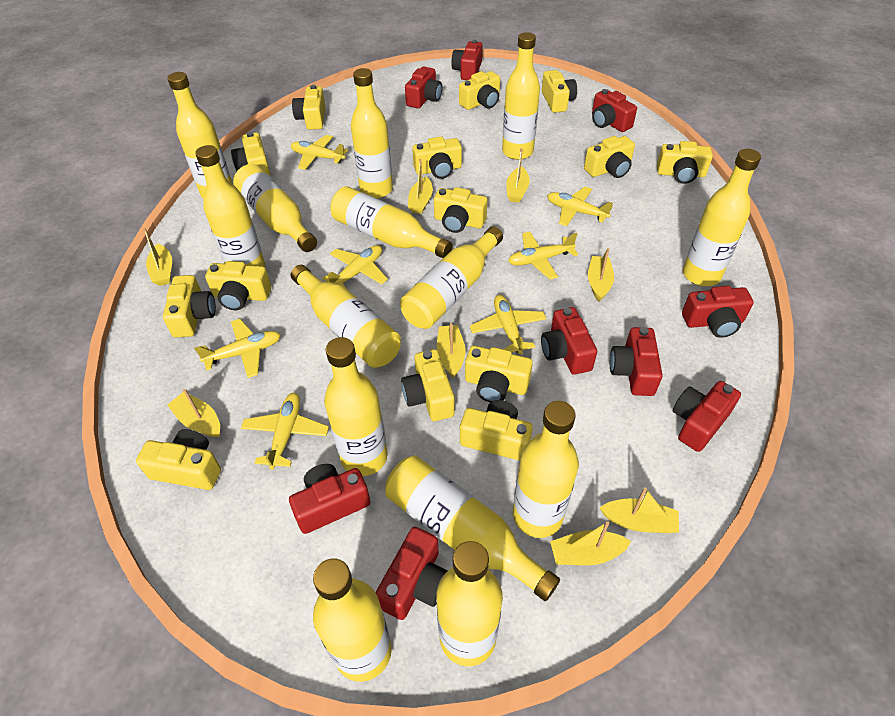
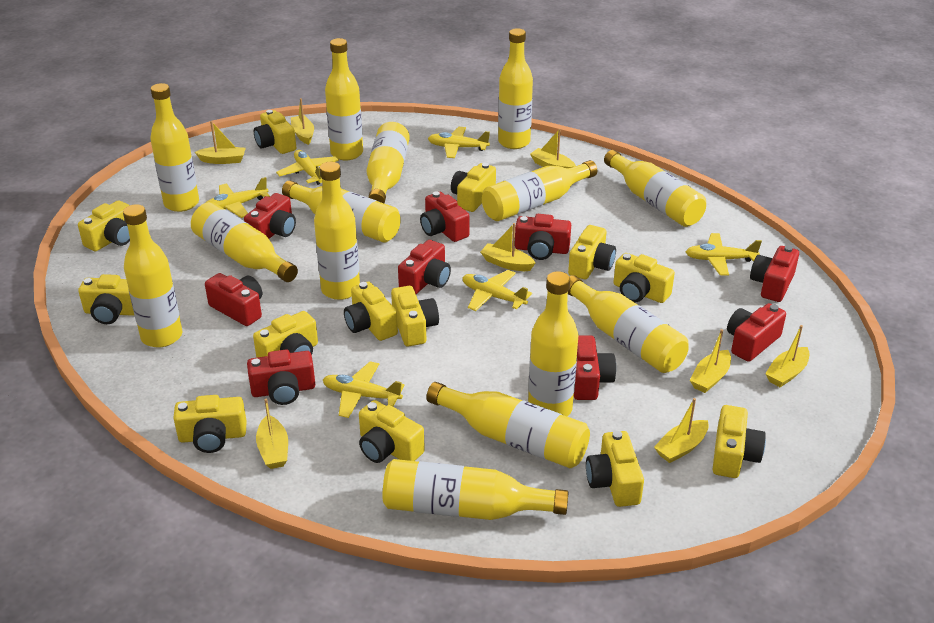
yellow camera: 14 -> 13
yellow plane: 7 -> 6

